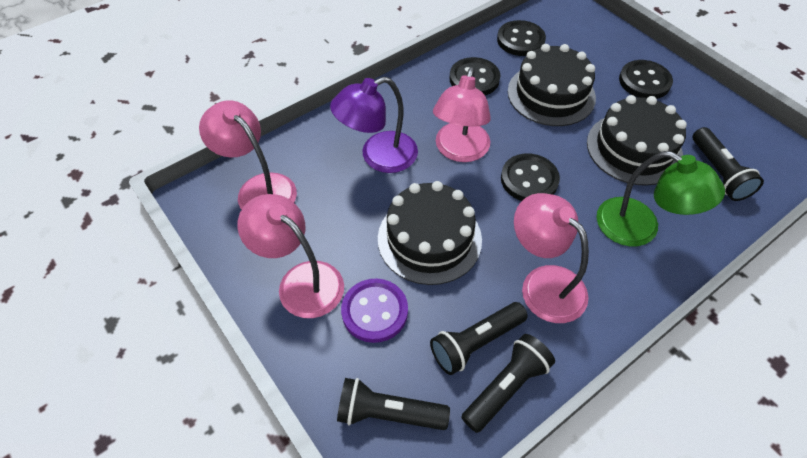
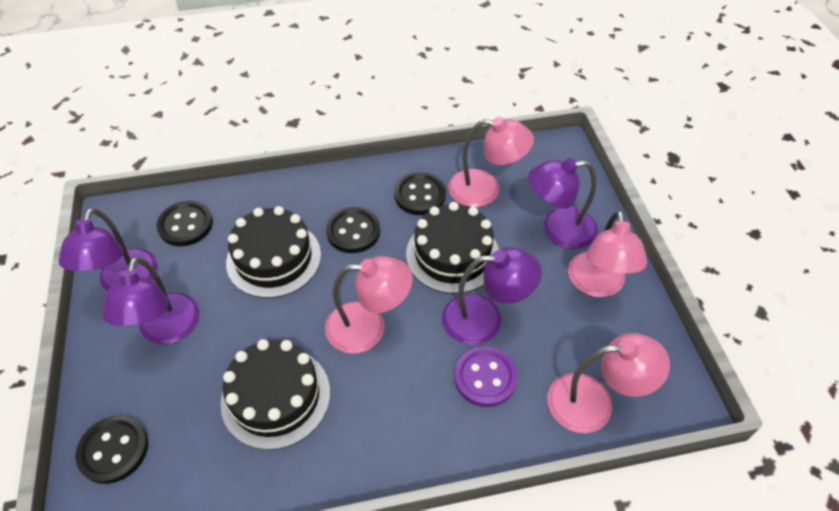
black flashlight: 4 -> 0
green lamp: 1 -> 0
purple lamp: 1 -> 4

